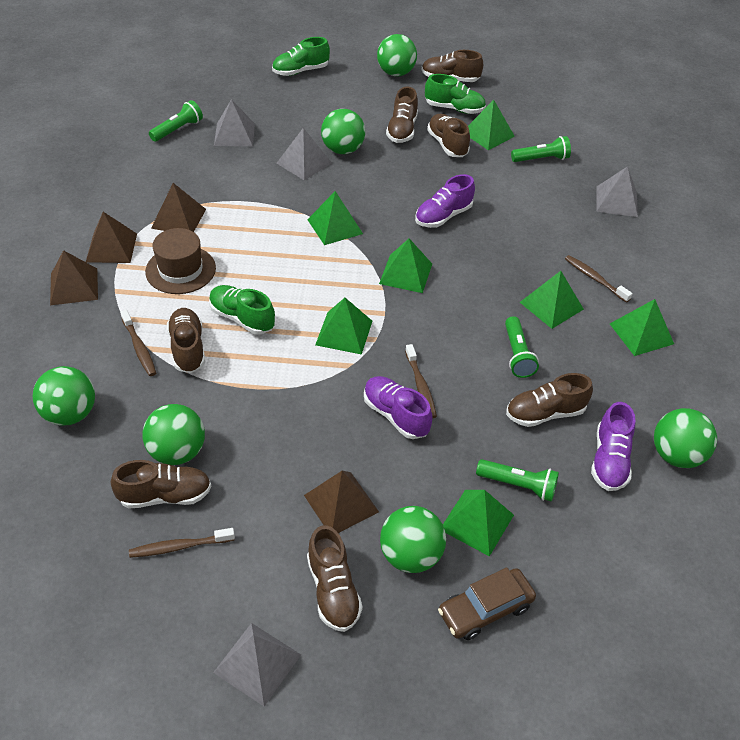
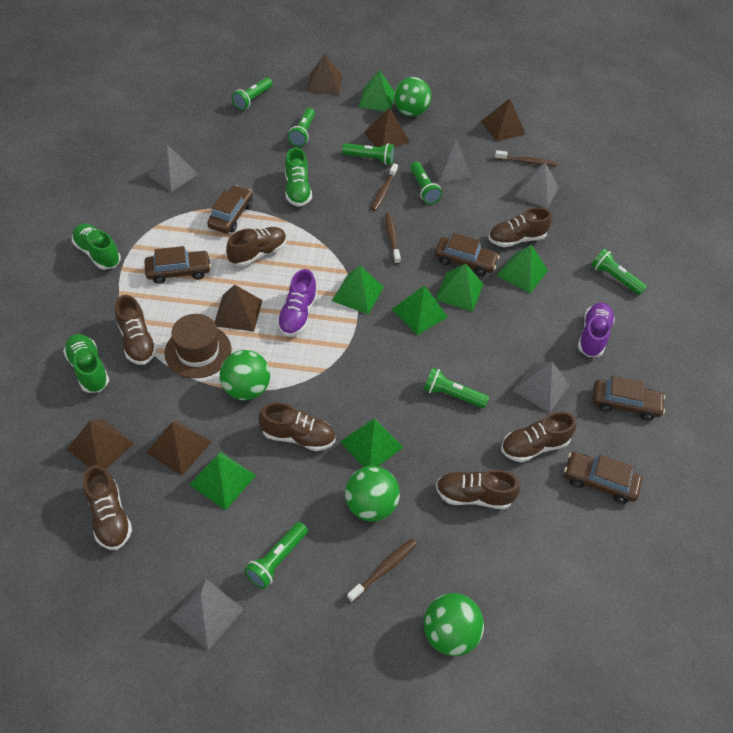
brown car: 1 -> 5
brown pyramid: 4 -> 6
green ball: 6 -> 4
green flashlight: 4 -> 7
grey pyramid: 4 -> 5
purple shoe: 3 -> 2

